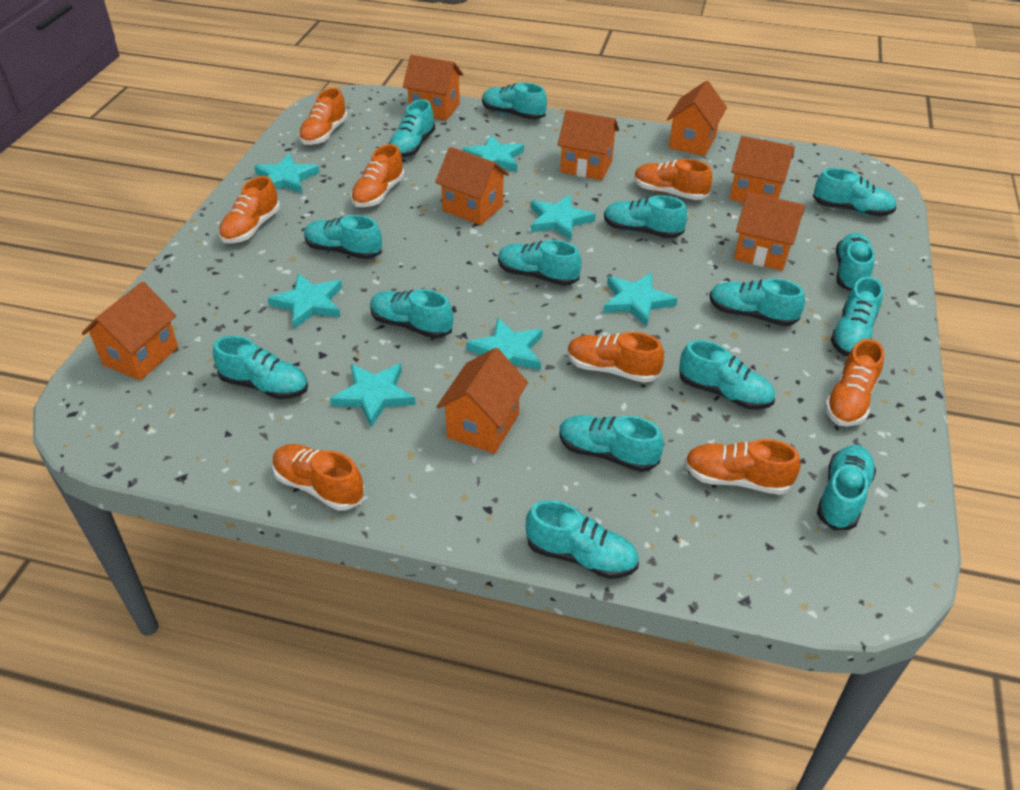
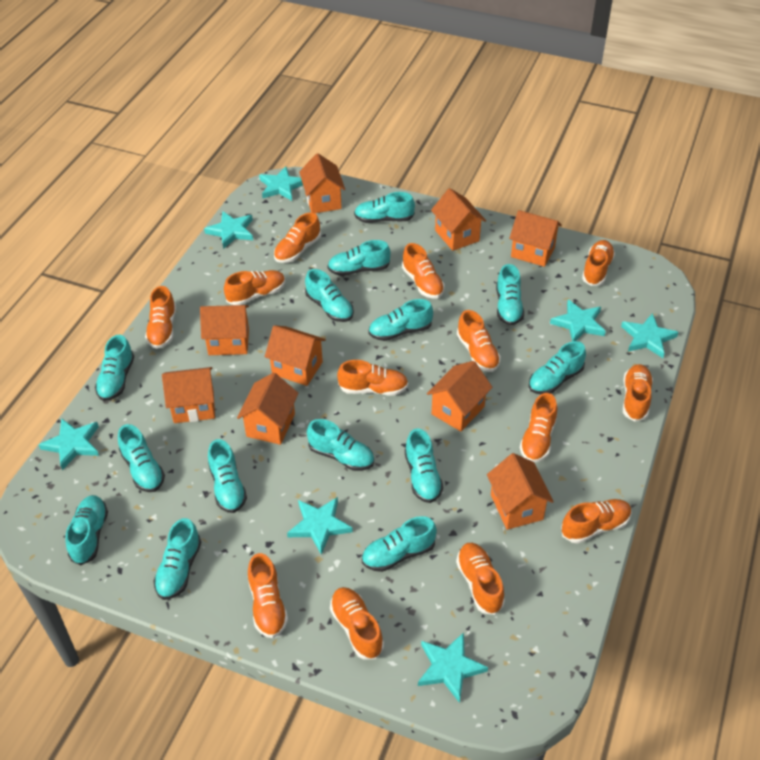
orange house: 8 -> 9
orange shoe: 8 -> 13
turquoise shoe: 15 -> 14

